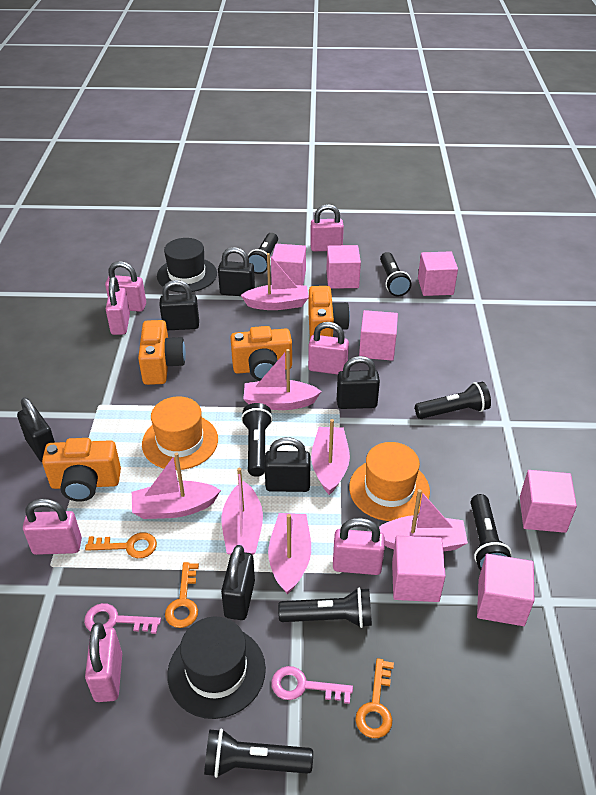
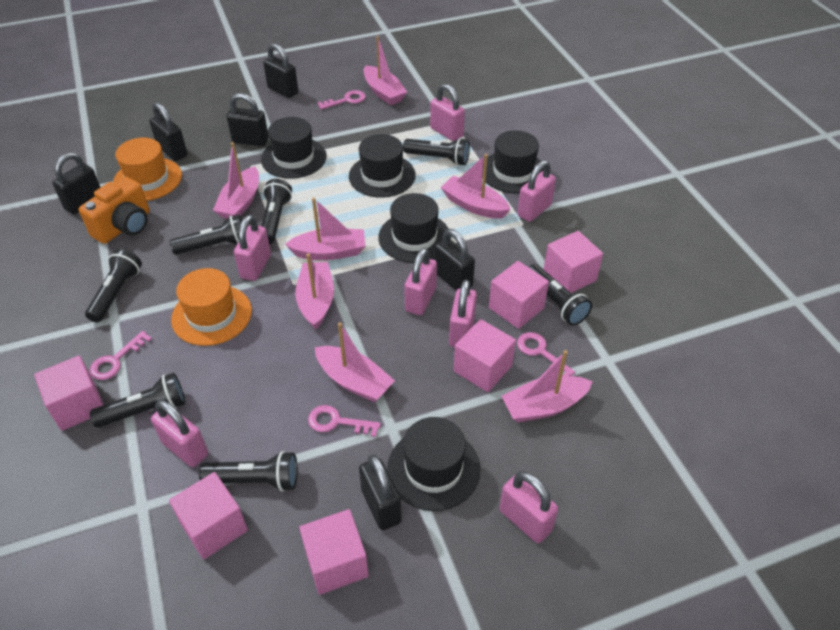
black hat: 2 -> 5
orange camera: 4 -> 1
orange key: 3 -> 0
pink cube: 7 -> 6
pink key: 2 -> 4

